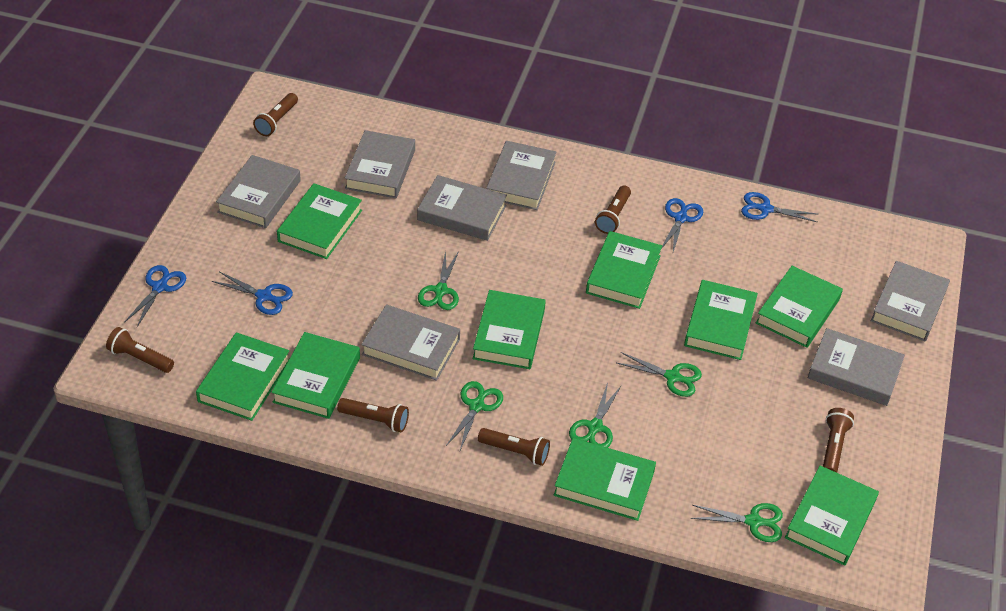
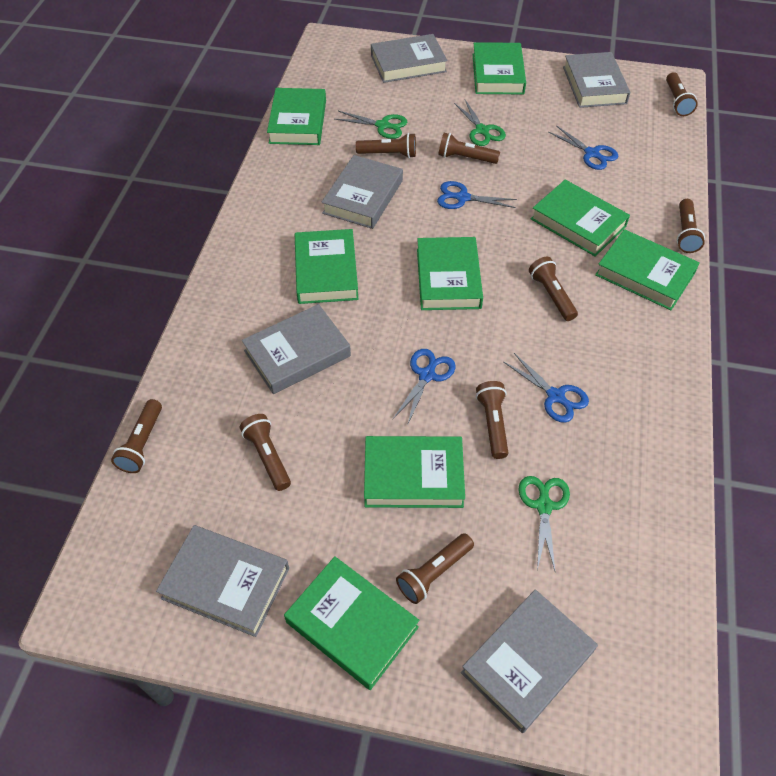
brown flashlight: 6 -> 9
green book: 9 -> 8
green scissors: 5 -> 3
grey book: 7 -> 6

